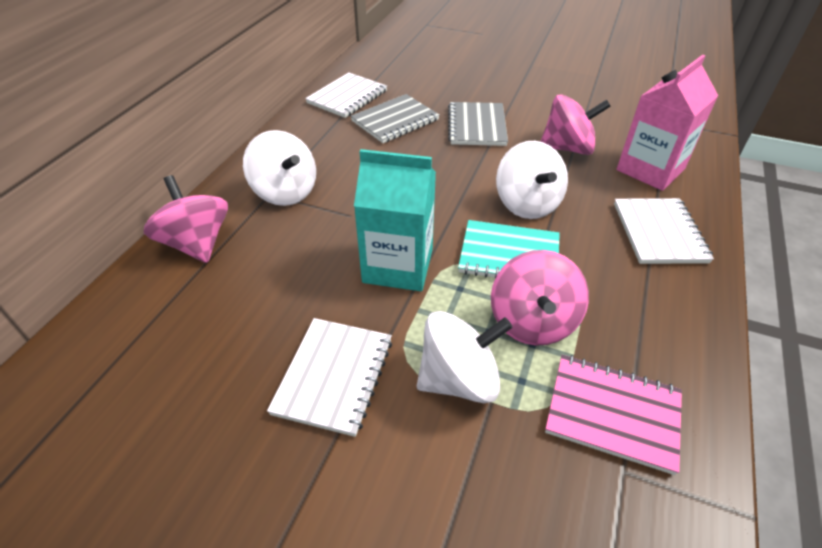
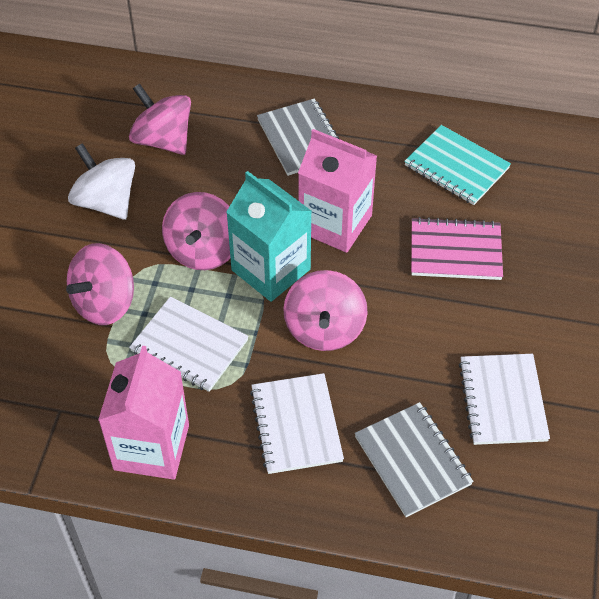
pink carton: 1 -> 2
pink spinning top: 3 -> 4
white spinning top: 3 -> 1

